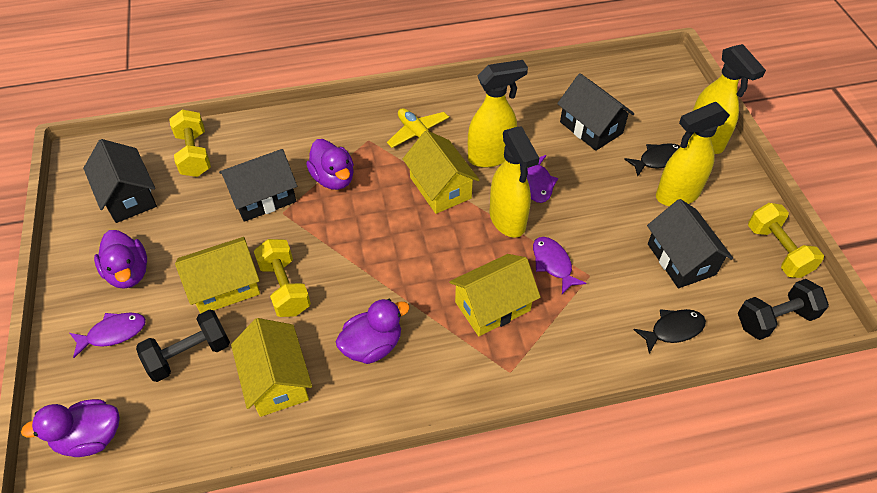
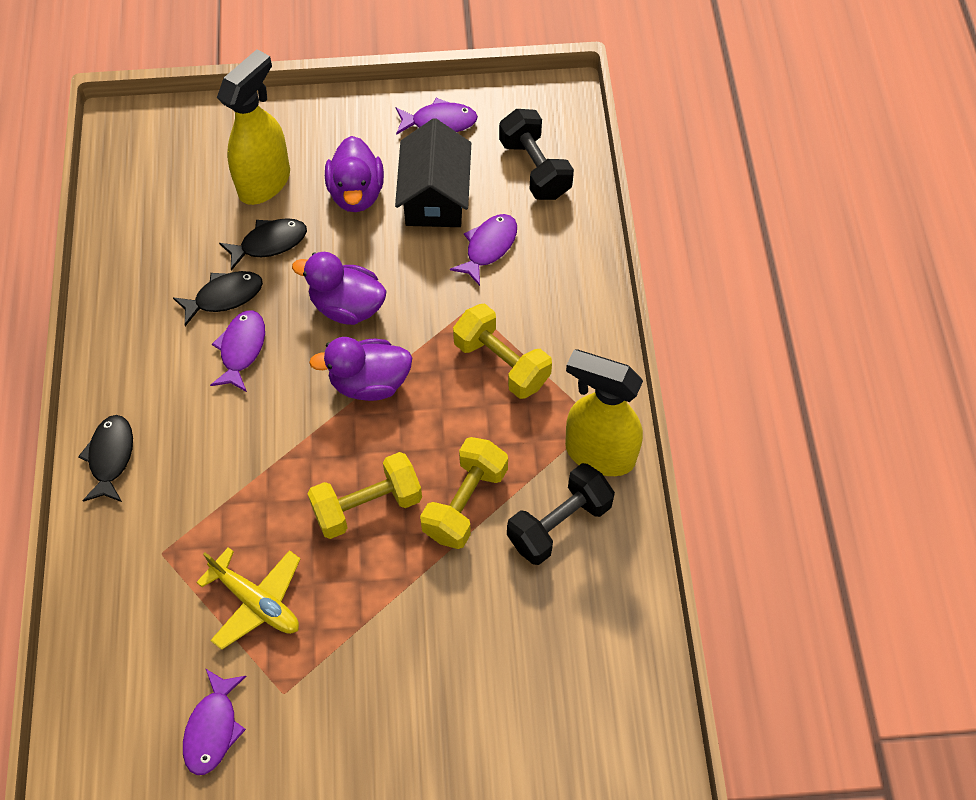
black fish: 2 -> 3
black house: 4 -> 1
purple duck: 4 -> 3
purple fish: 3 -> 4
yellow house: 4 -> 0
yellow spray bottle: 4 -> 2

